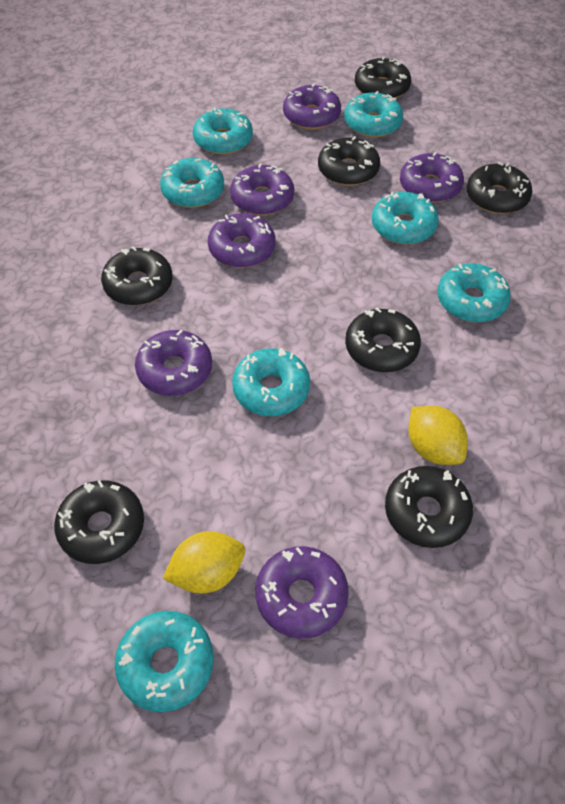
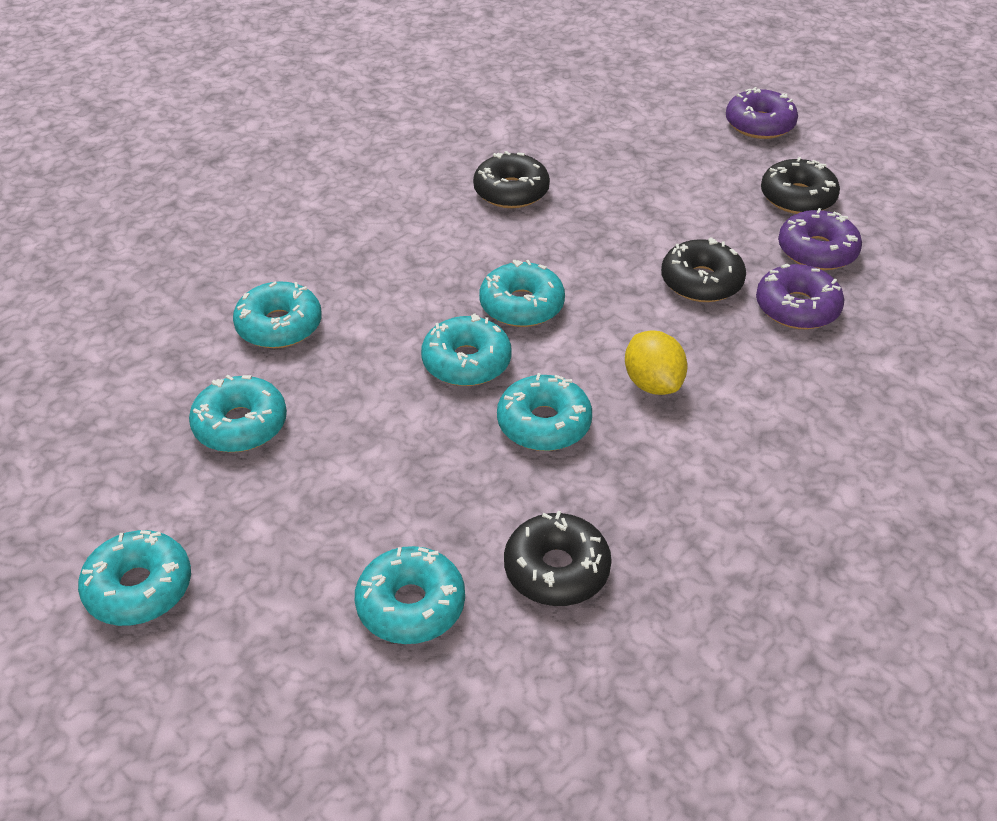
black donut: 7 -> 4
purple donut: 6 -> 3
yellow lemon: 2 -> 1

